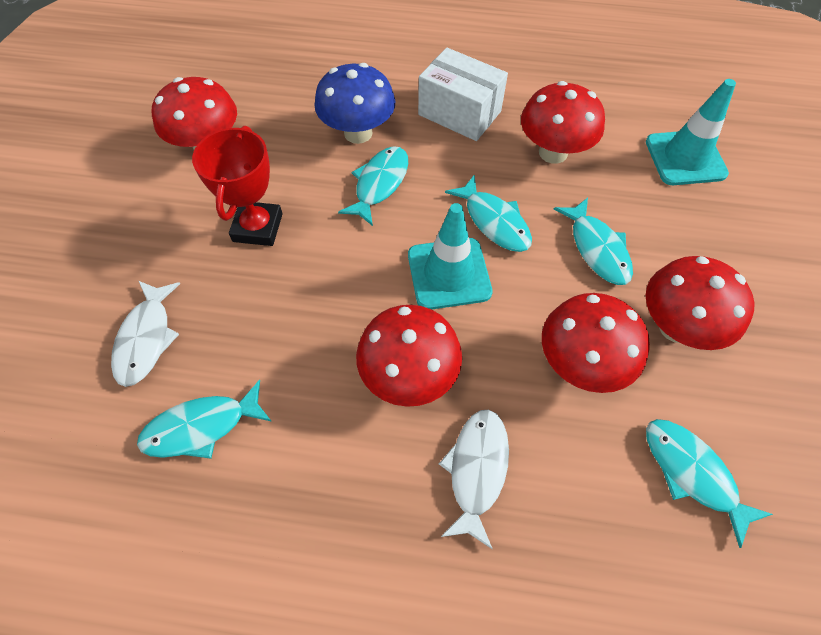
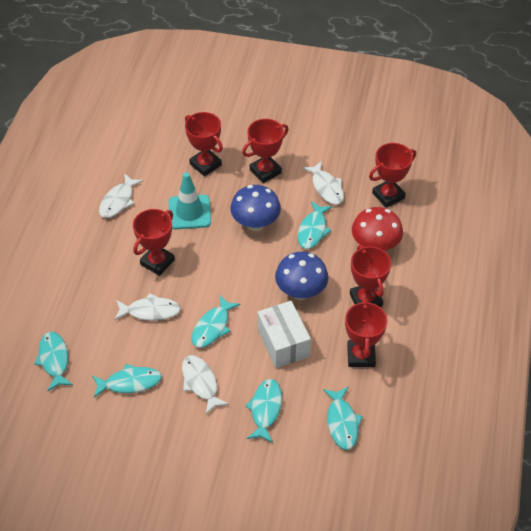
blue mushroom: 1 -> 2
red mushroom: 5 -> 1
red trophy: 1 -> 6
turquoise fish: 5 -> 6
turquoise traffic cone: 2 -> 1
white fish: 2 -> 4

